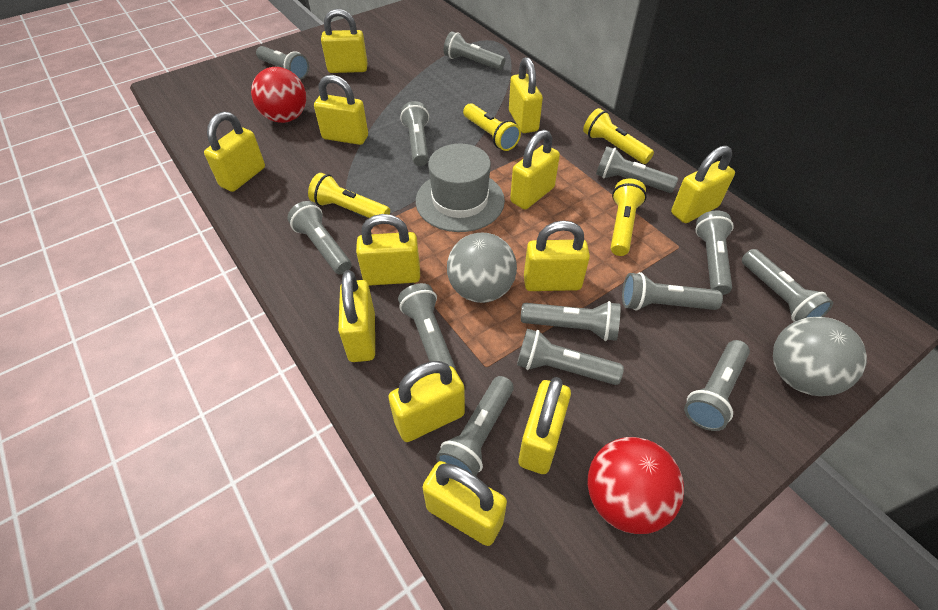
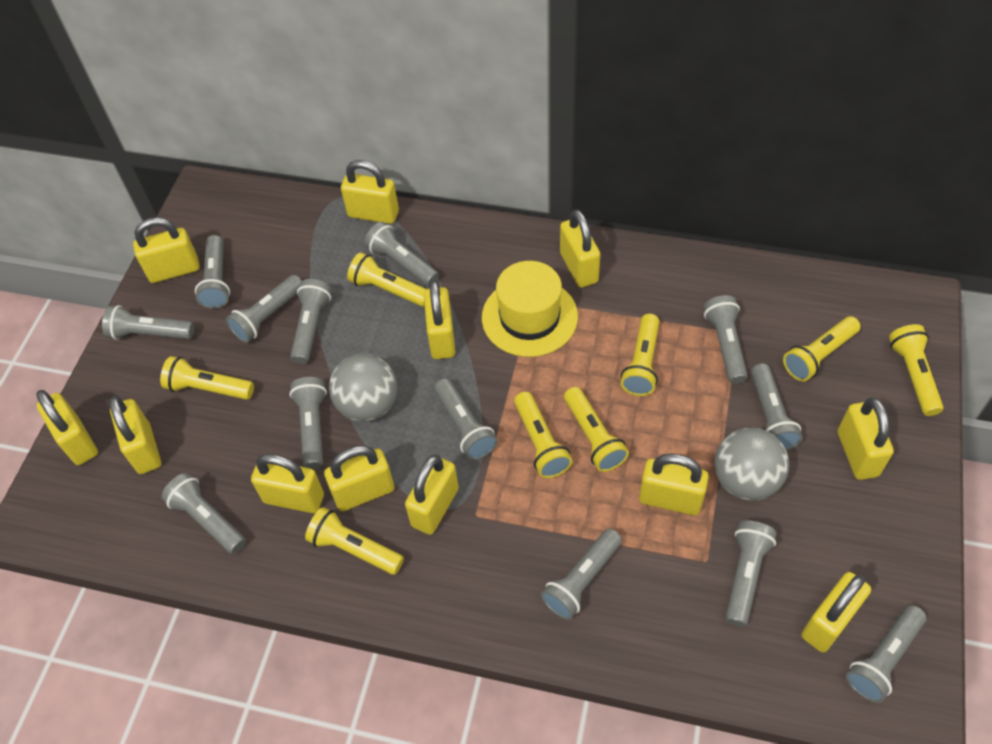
grey hat: 1 -> 0
red ball: 2 -> 0
yellow flashlight: 4 -> 8
yellow hat: 0 -> 1

